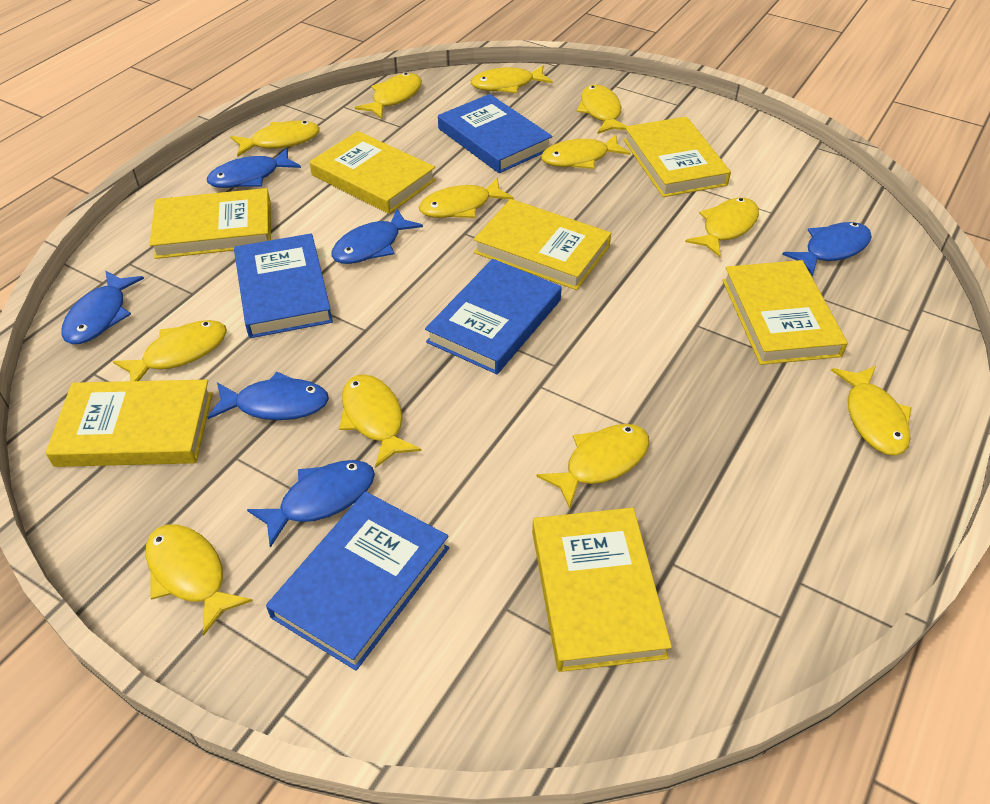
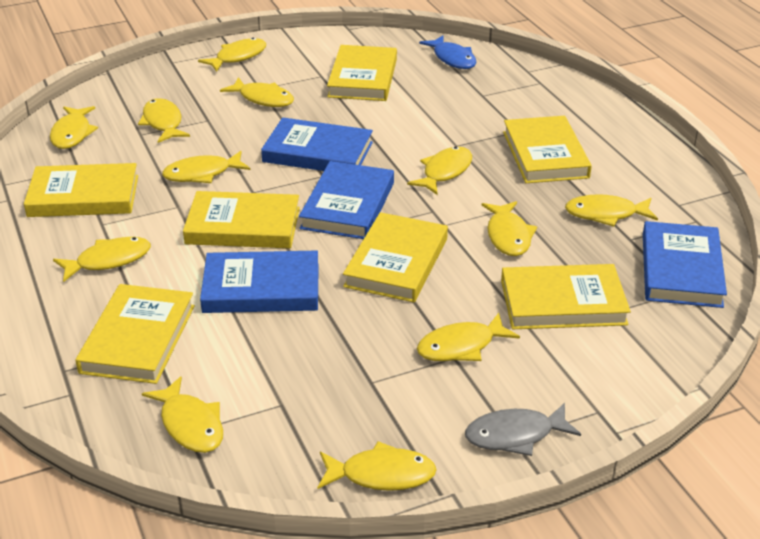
blue fish: 6 -> 1
grey fish: 0 -> 1

